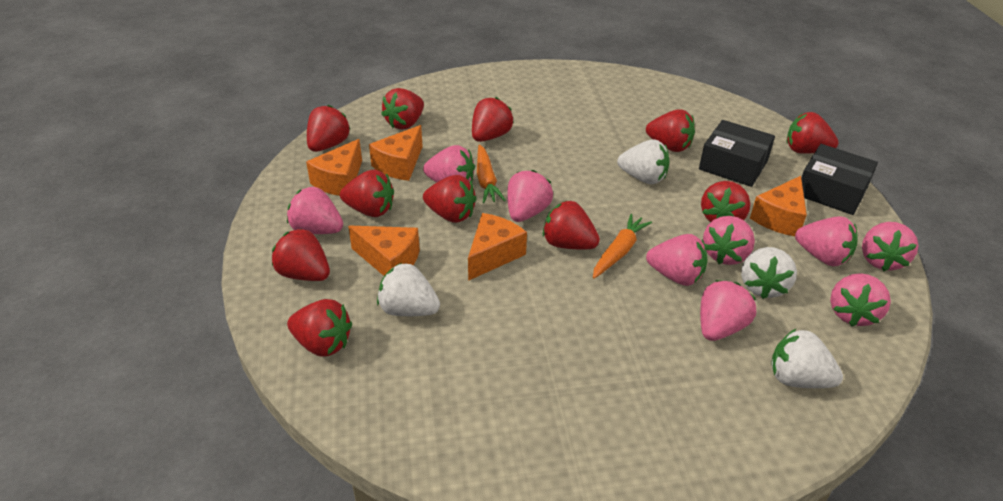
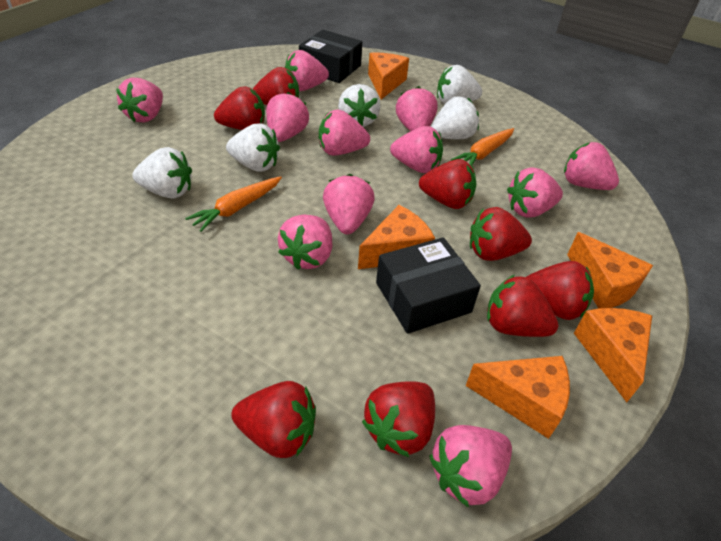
pink strawberry: 9 -> 11
red strawberry: 11 -> 8
white strawberry: 4 -> 5

